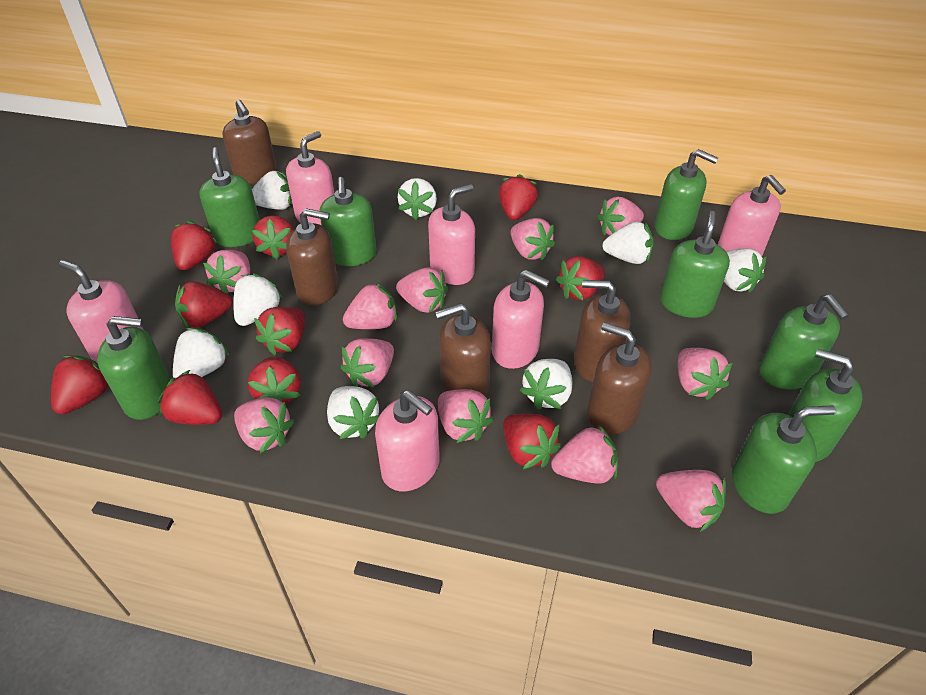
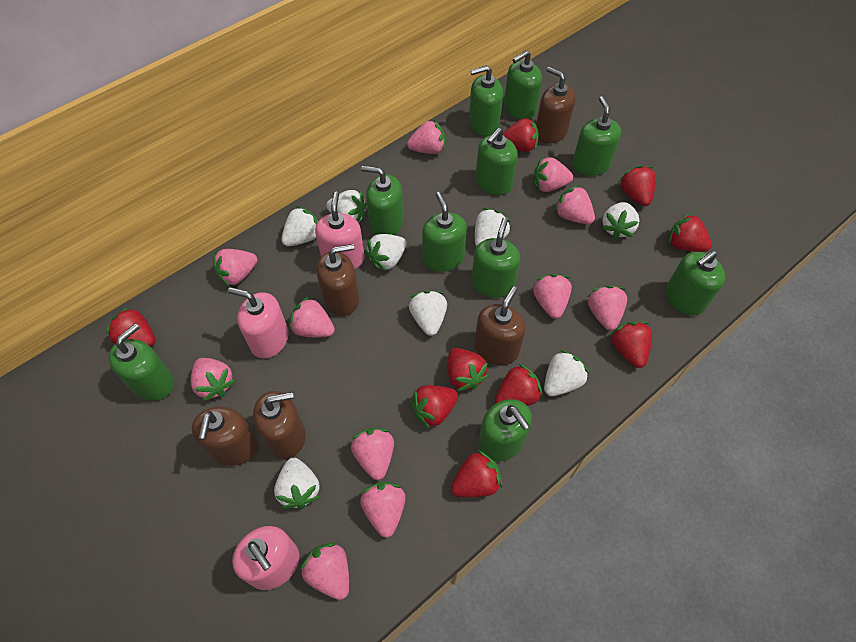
green soap dispenser: 8 -> 10
pink soap dispenser: 6 -> 3
red strawberry: 10 -> 9

